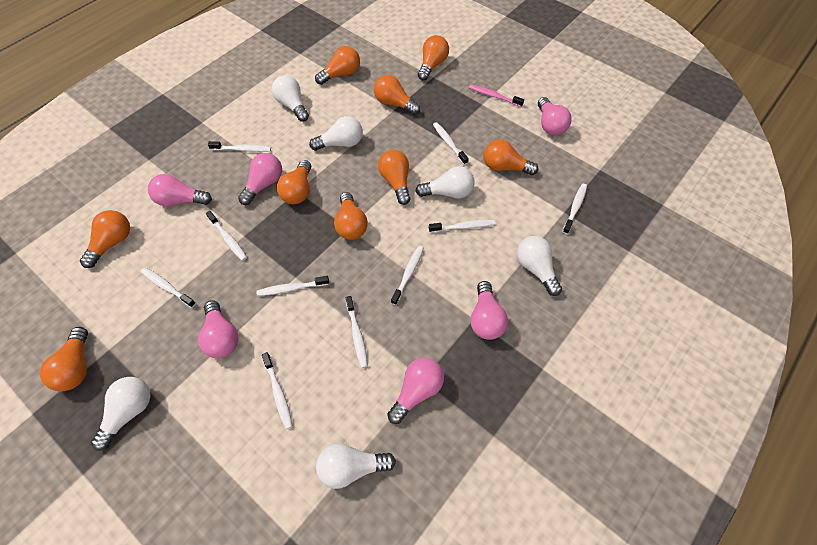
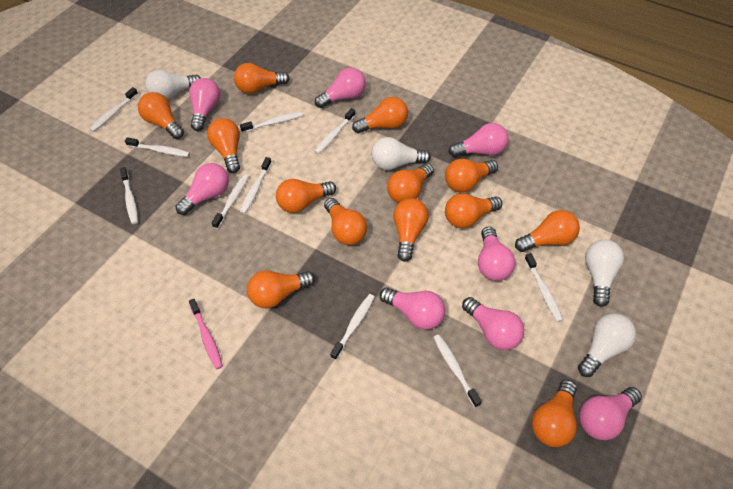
orange light bulb: 9 -> 13
pink light bulb: 6 -> 8
white light bulb: 6 -> 4

